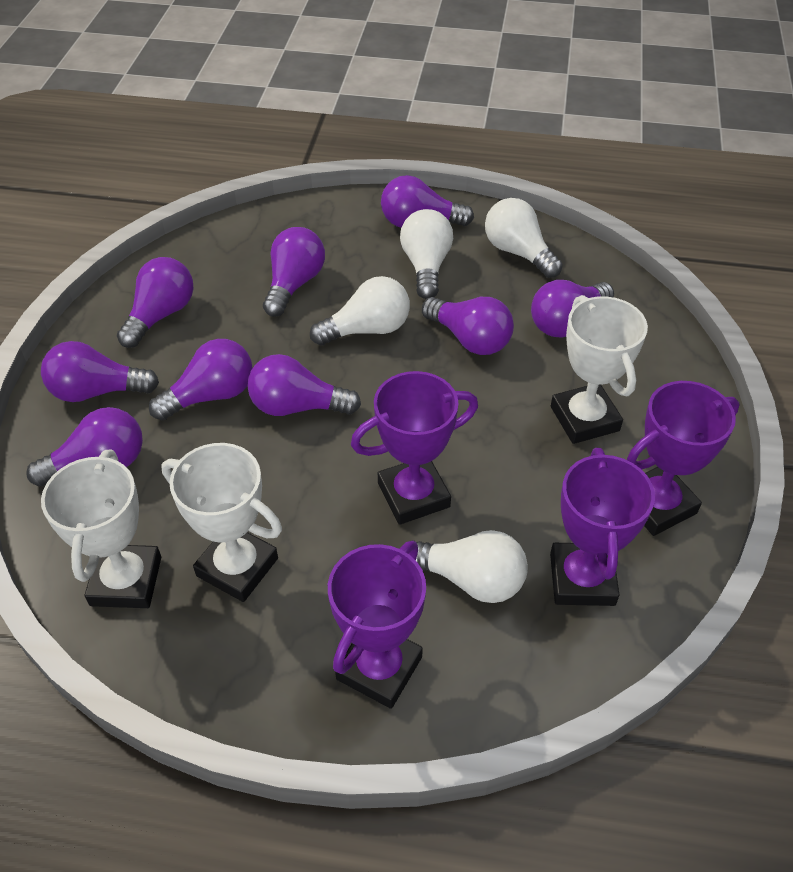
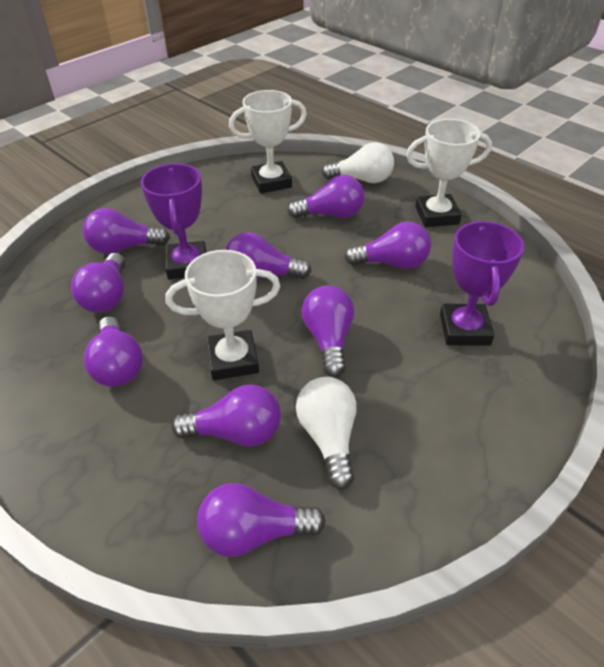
purple trophy: 4 -> 2
white light bulb: 4 -> 2

